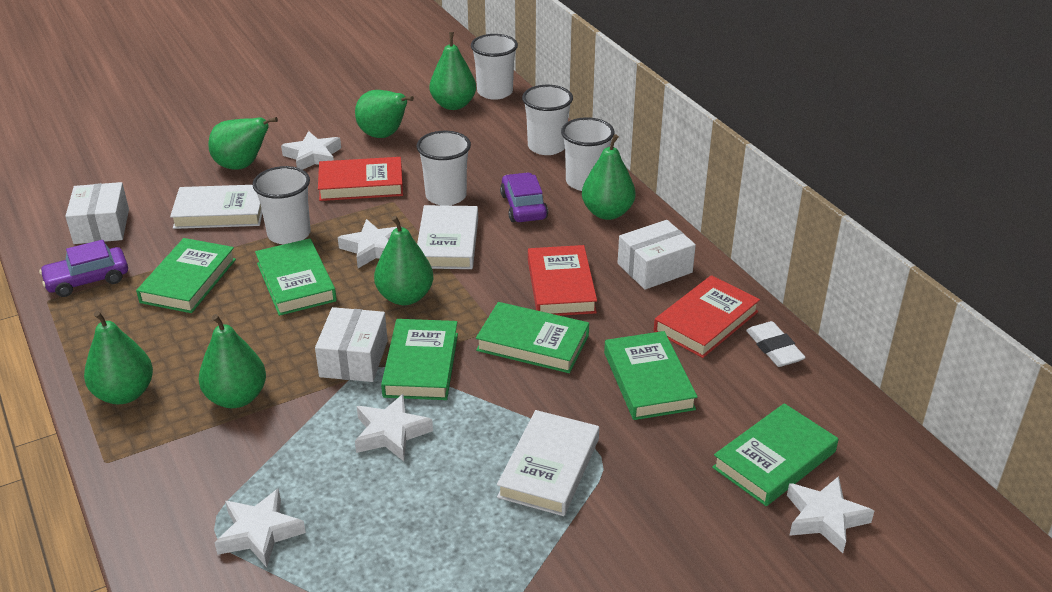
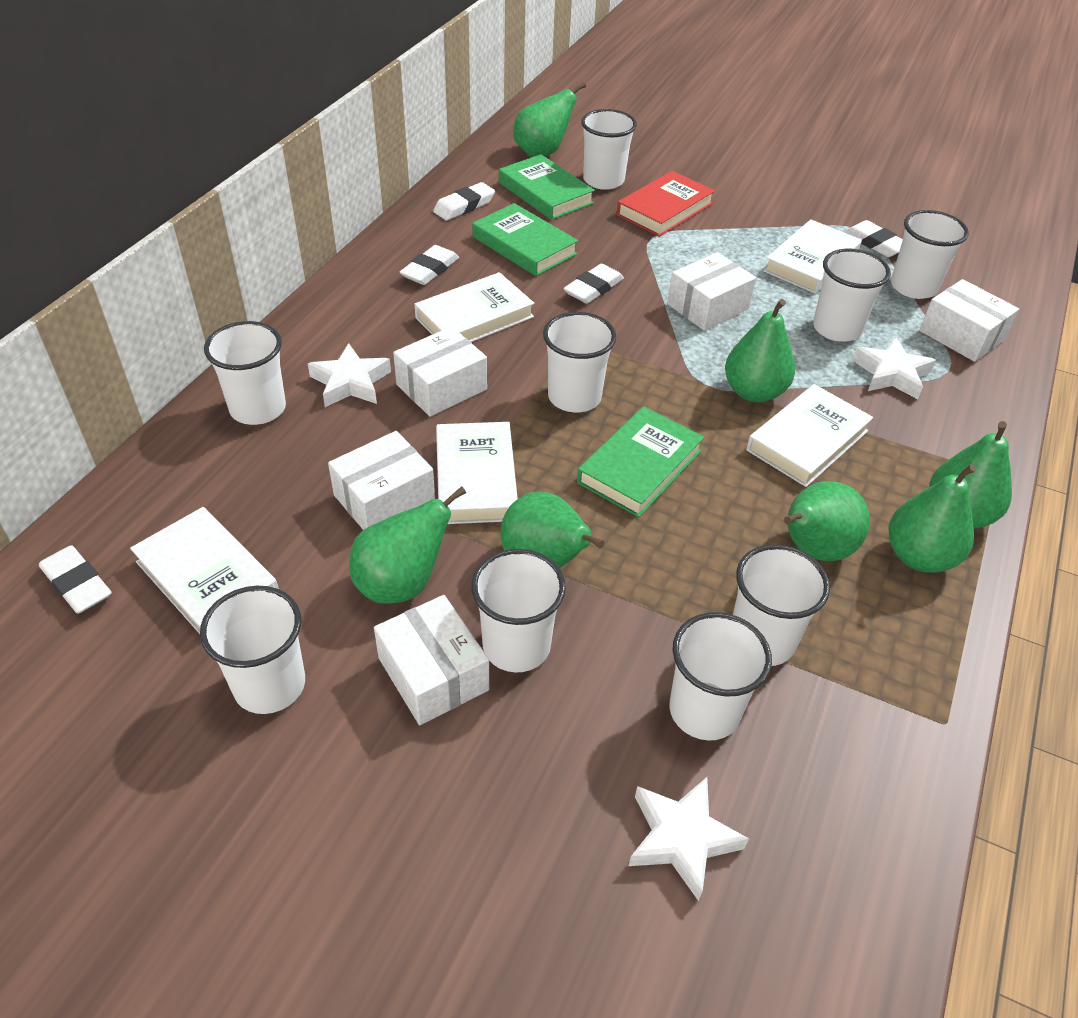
green book: 6 -> 3
purple car: 2 -> 0
red book: 3 -> 1
white book: 3 -> 5
white box: 3 -> 5
white cup: 5 -> 9
white eraser: 1 -> 5
white star: 5 -> 3

